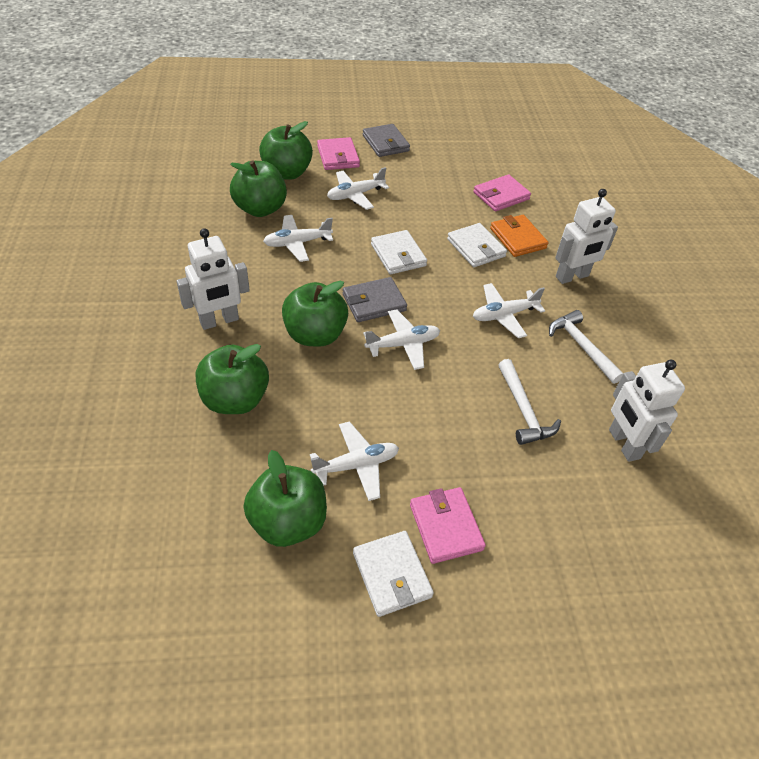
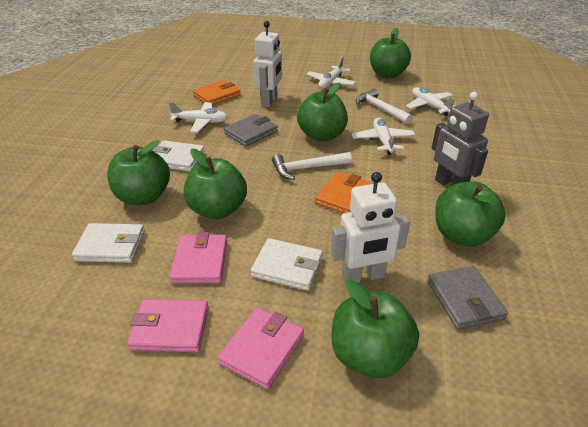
green apple: 5 -> 6
grey robot: 0 -> 1
orange wallet: 1 -> 2
white plane: 5 -> 4
white robot: 3 -> 2

